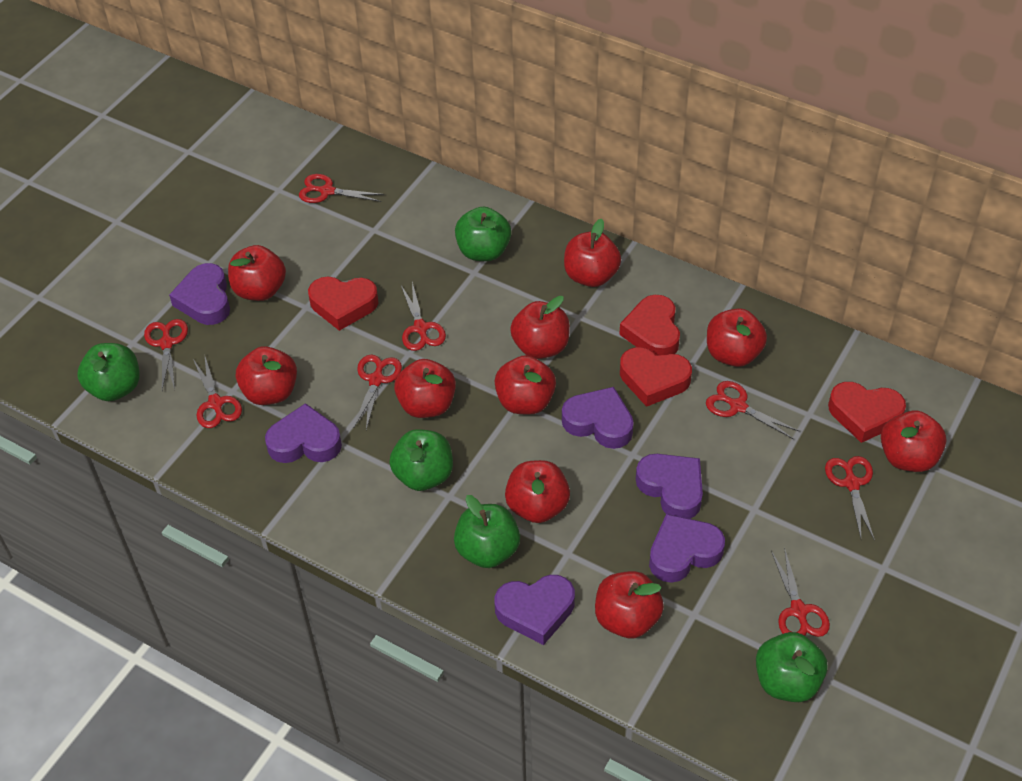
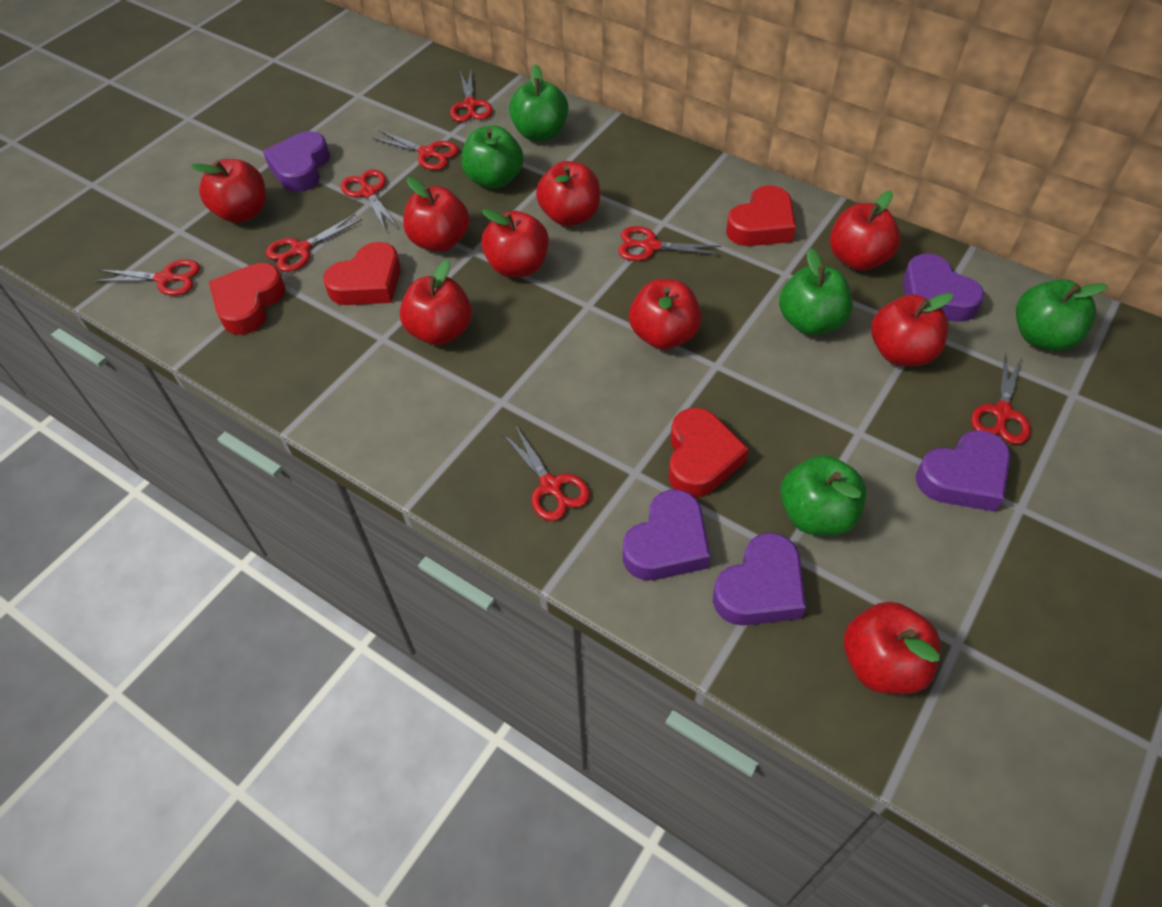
purple heart: 6 -> 5
red apple: 10 -> 9

